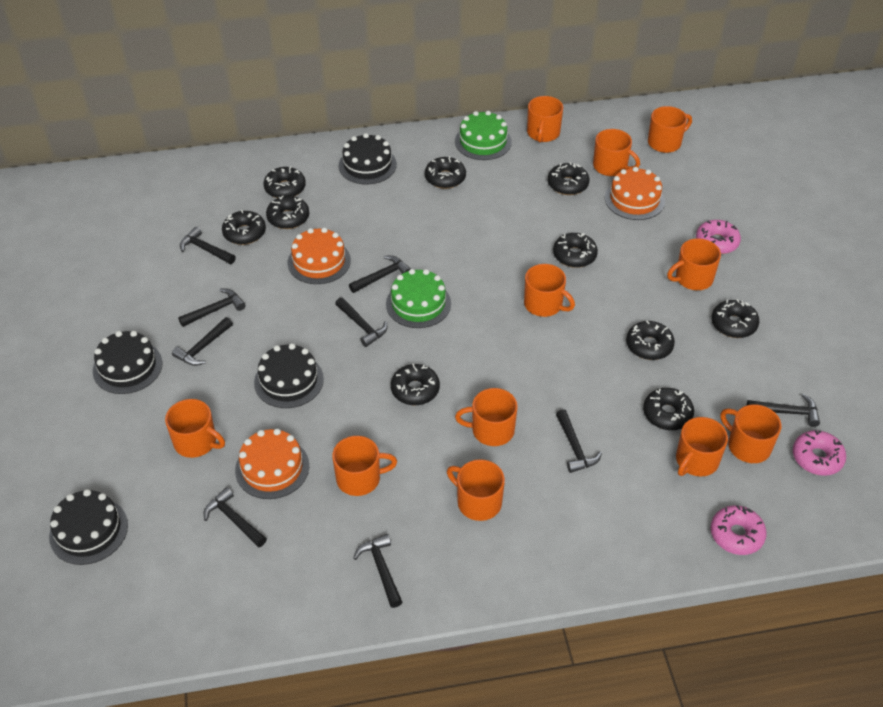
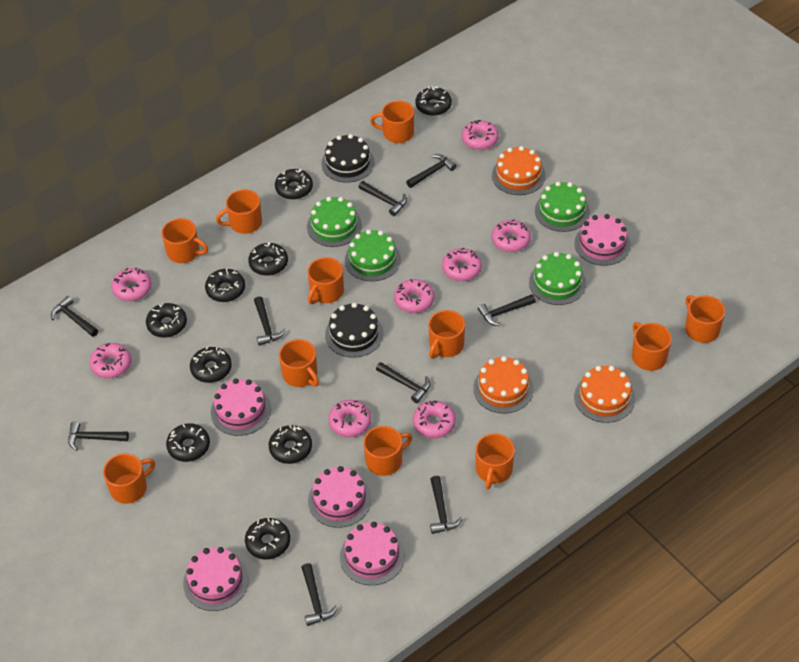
black cake: 4 -> 2
black donut: 10 -> 9
green cake: 2 -> 4
pink cake: 0 -> 5
pink donut: 3 -> 8

